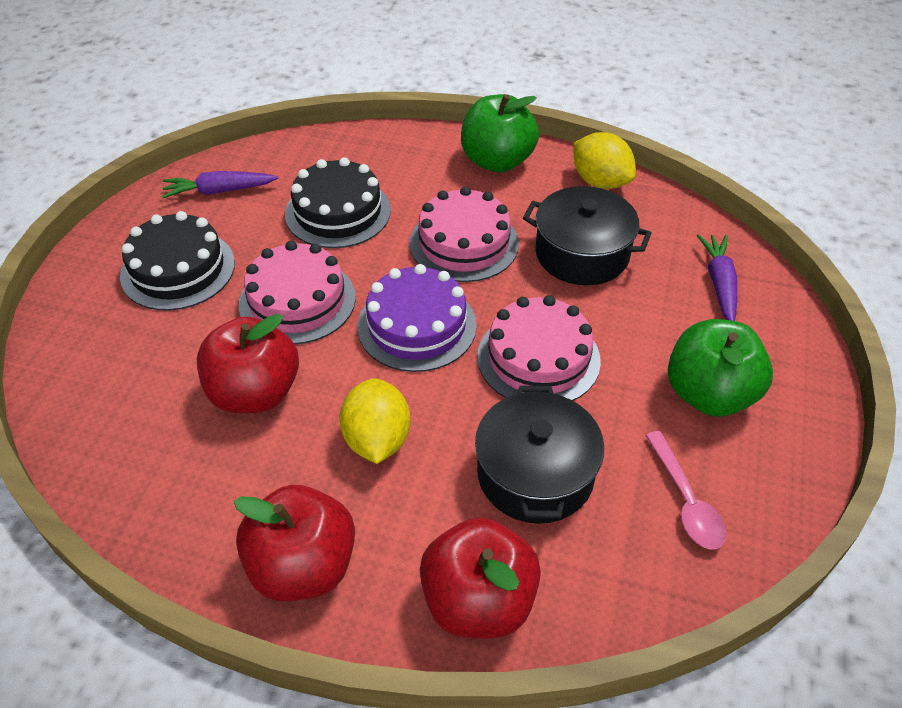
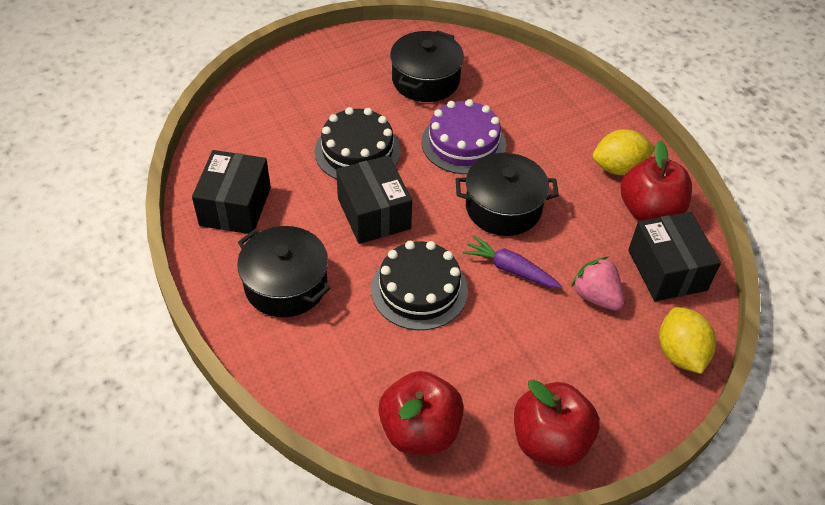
black box: 0 -> 3
black pot: 2 -> 3
green apple: 2 -> 0
pink cake: 3 -> 0
pink spoon: 1 -> 0
pink strawberry: 0 -> 1
purple carrot: 2 -> 1

